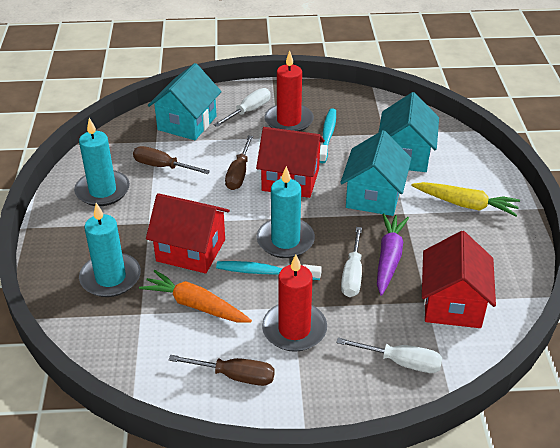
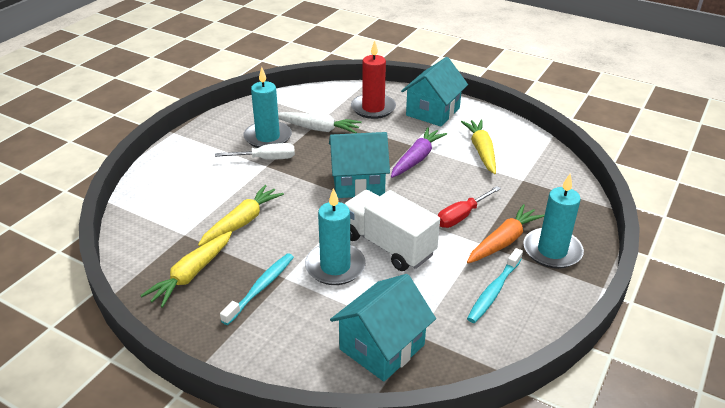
brown screwdriver: 3 -> 0
red candle: 2 -> 1
red house: 3 -> 0
red screwdriver: 0 -> 1
white carrot: 0 -> 1
white screwdriver: 3 -> 1
white truck: 0 -> 1
yellow carrot: 1 -> 3

